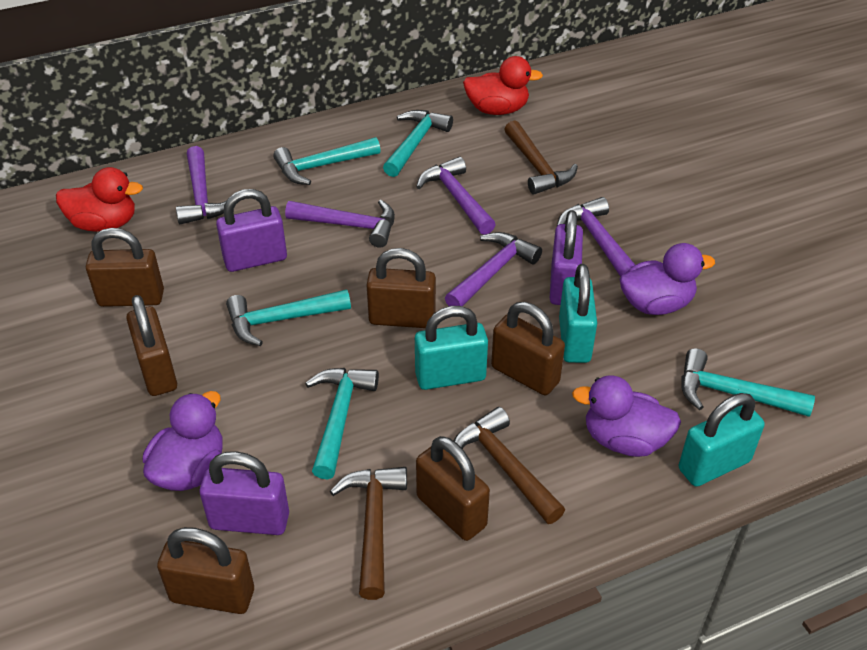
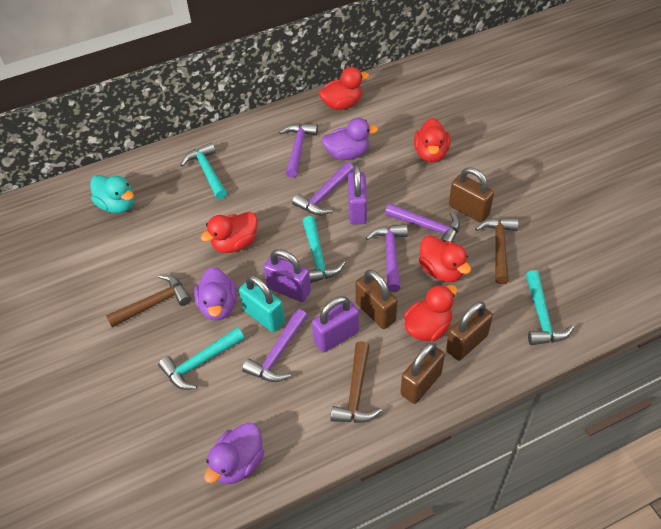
brown padlock: 6 -> 4
red duck: 2 -> 5
turquoise duck: 0 -> 1
turquoise hammer: 5 -> 4
turquoise padlock: 3 -> 1

